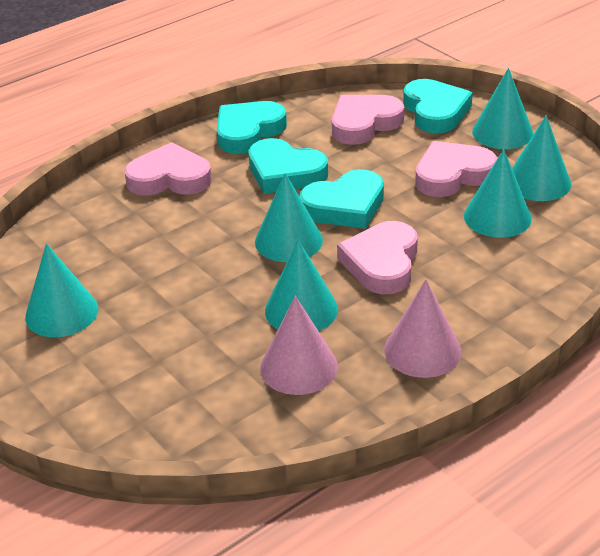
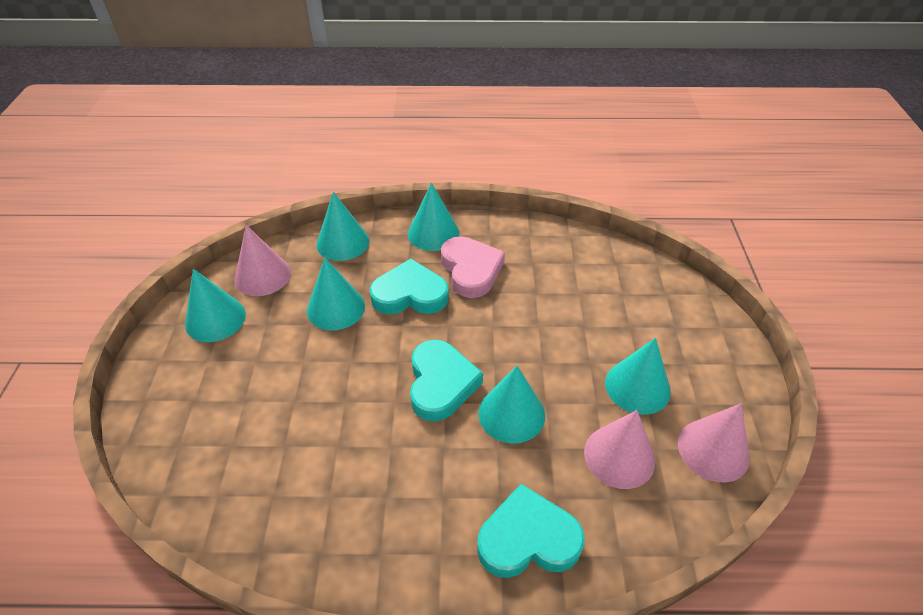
pink cone: 2 -> 3
pink heart: 4 -> 1
turquoise heart: 4 -> 3

